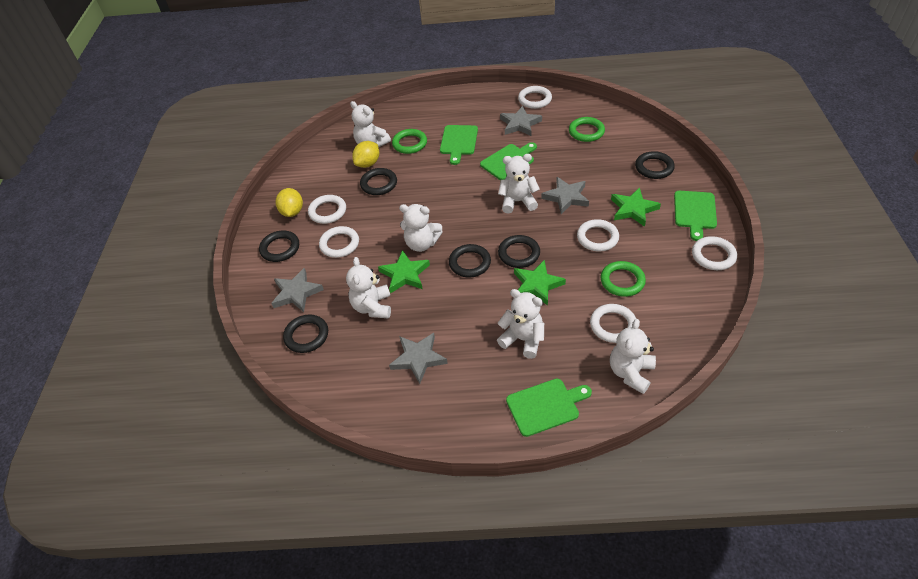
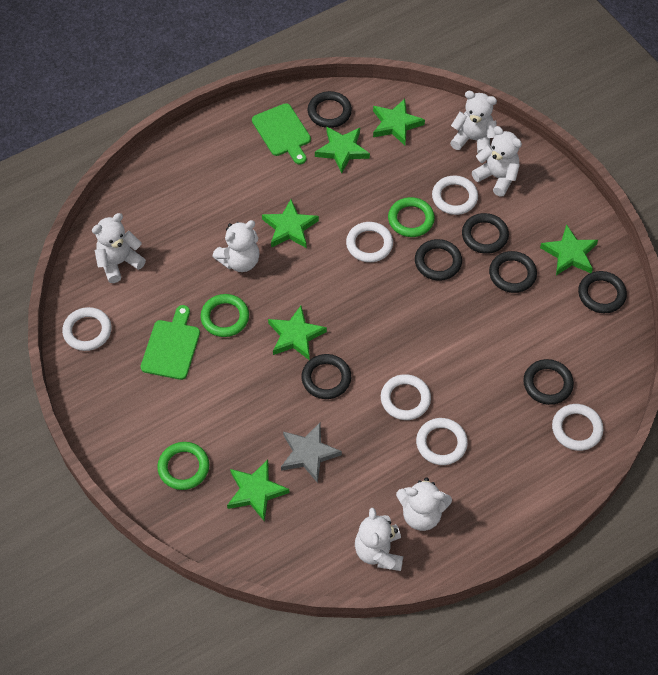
black ring: 6 -> 7
green cutting board: 4 -> 2
green star: 3 -> 6
grey star: 4 -> 1
yellow lemon: 2 -> 0

